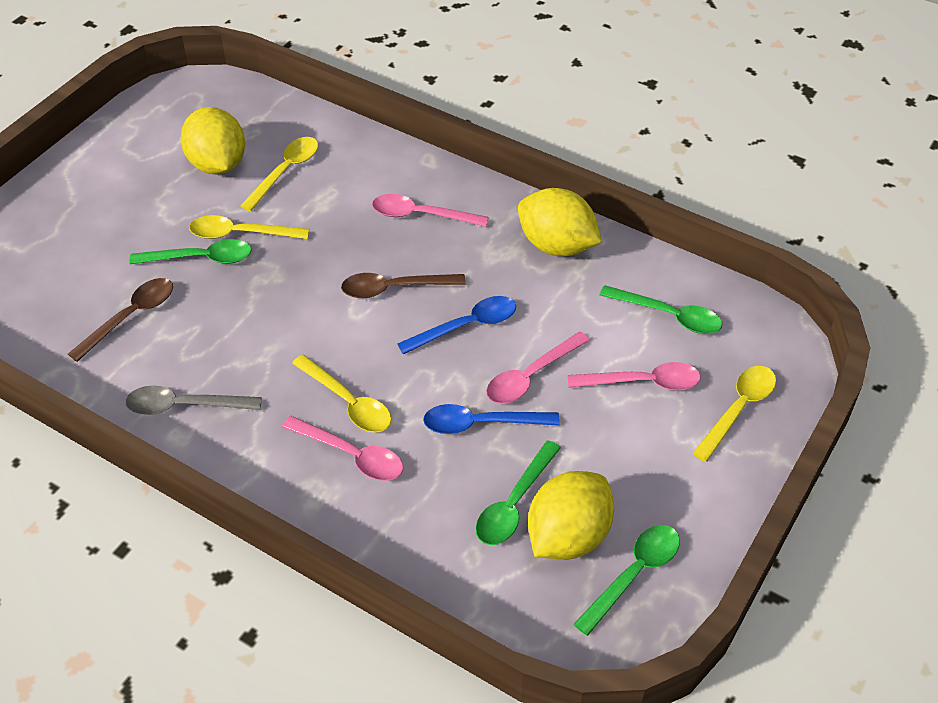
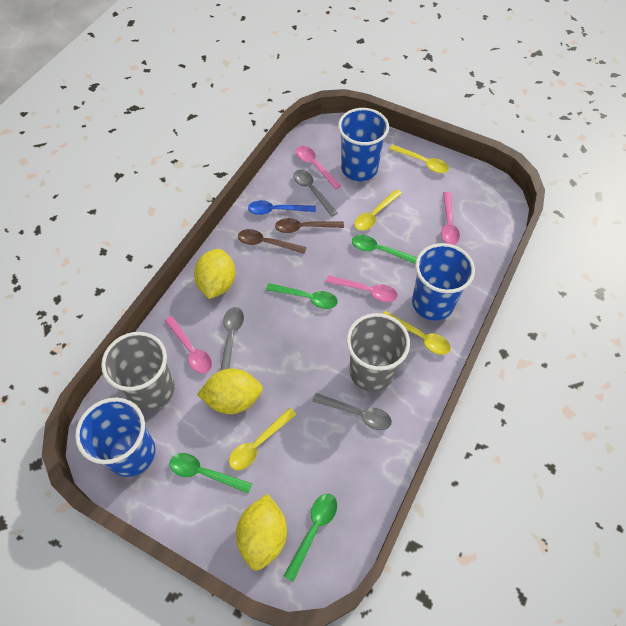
blue cup: 0 -> 3
blue spoon: 2 -> 1
grey cup: 0 -> 2
grey spoon: 1 -> 3

